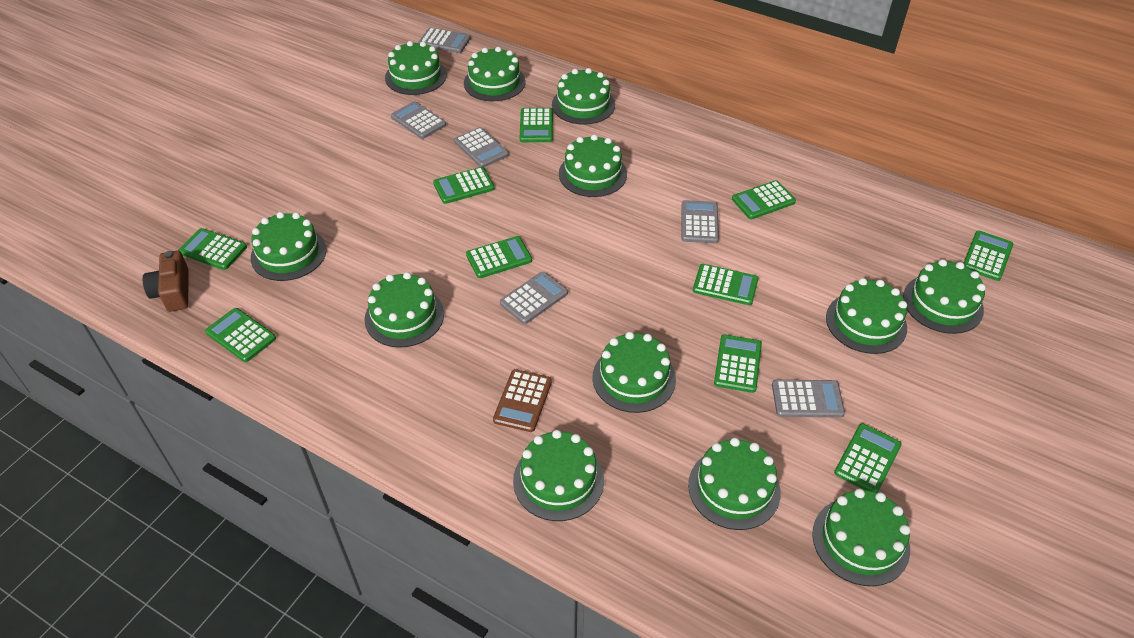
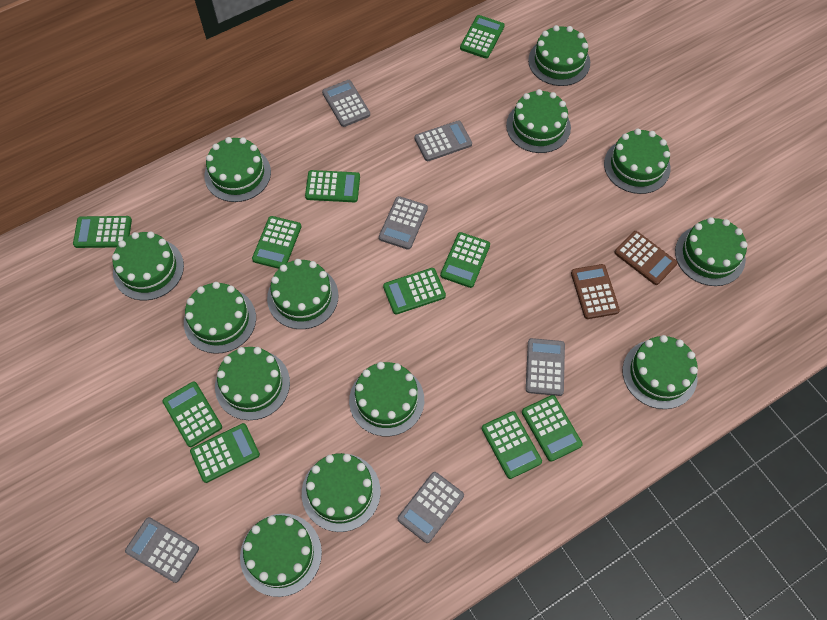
brown calculator: 1 -> 2
brown camera: 1 -> 0
green cake: 12 -> 13

